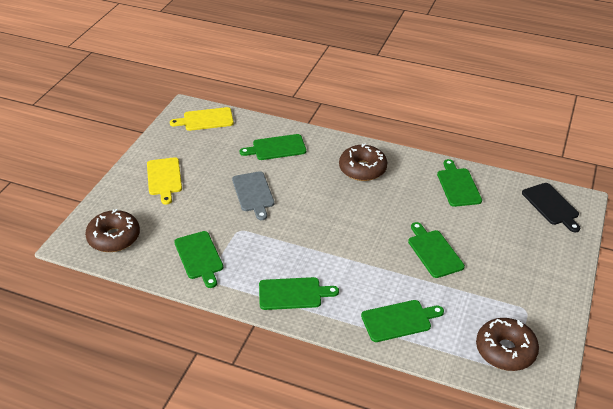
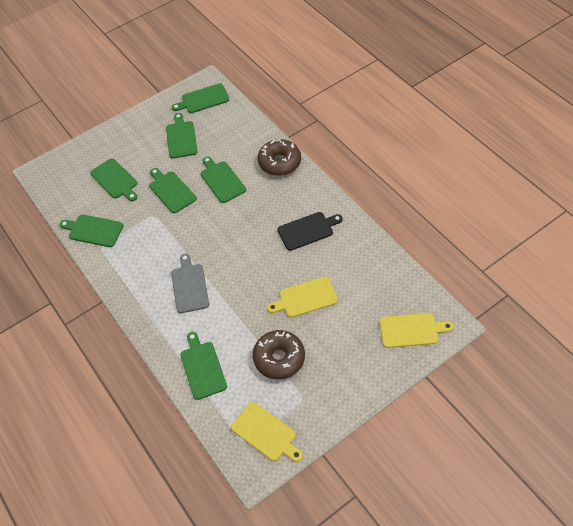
brown donut: 3 -> 2
green cutting board: 6 -> 7
yellow cutting board: 2 -> 3

